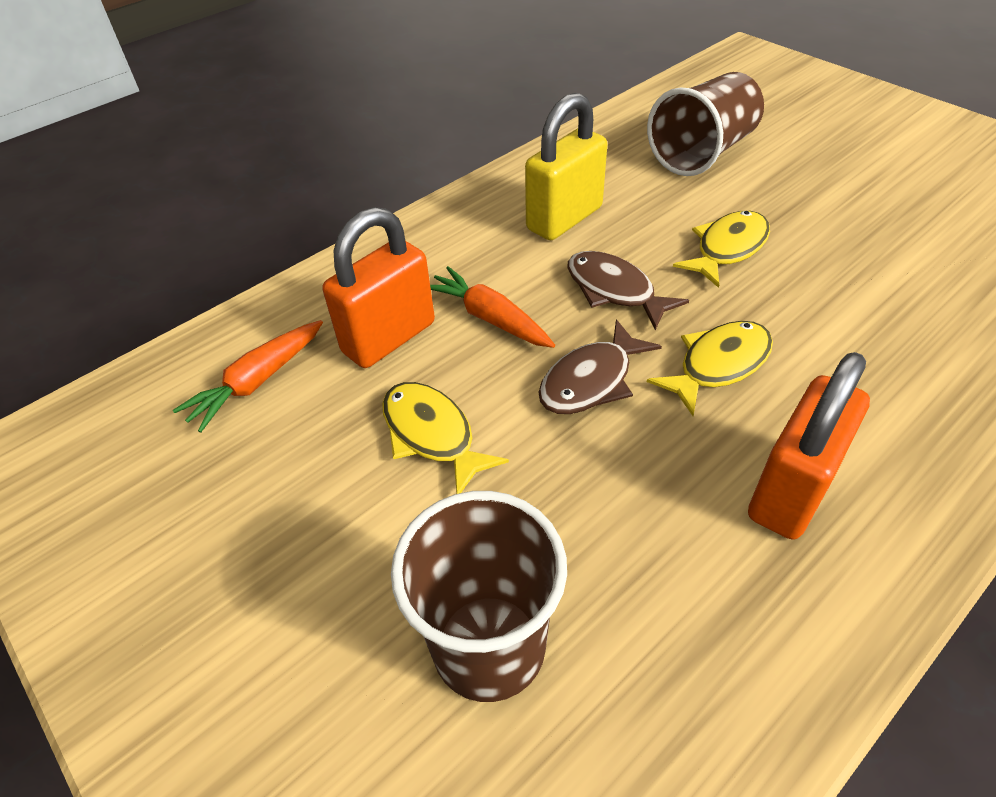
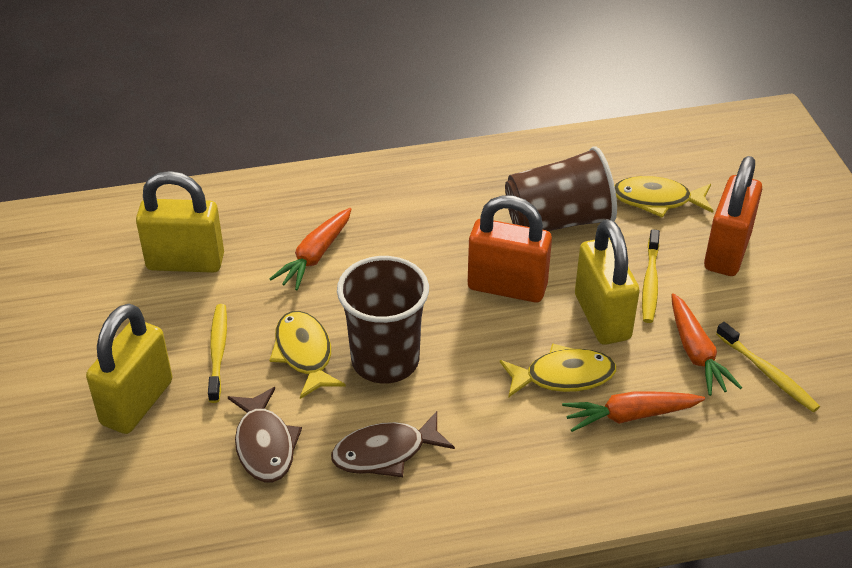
orange carrot: 2 -> 3
yellow padlock: 1 -> 3
yellow toothbrush: 0 -> 3

